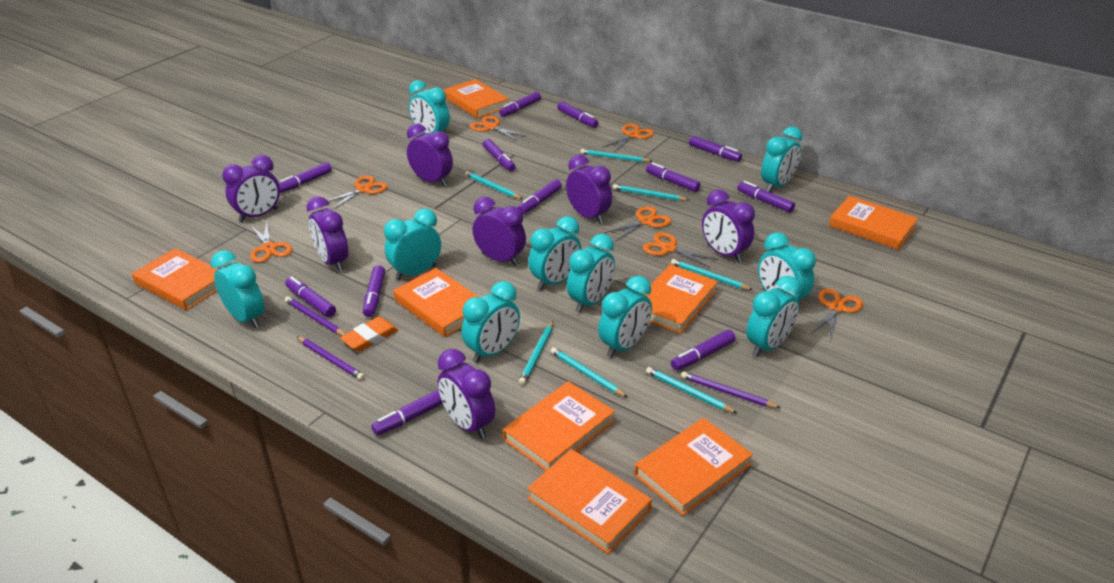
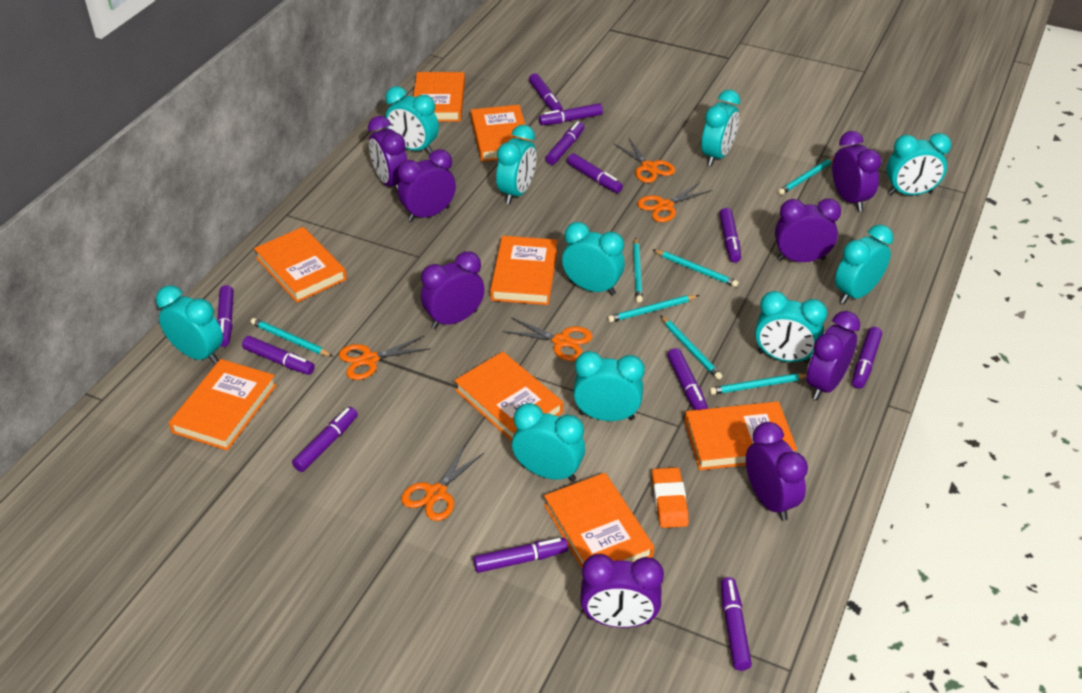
orange scissors: 7 -> 5
purple clock: 7 -> 8
purple pencil: 3 -> 0

